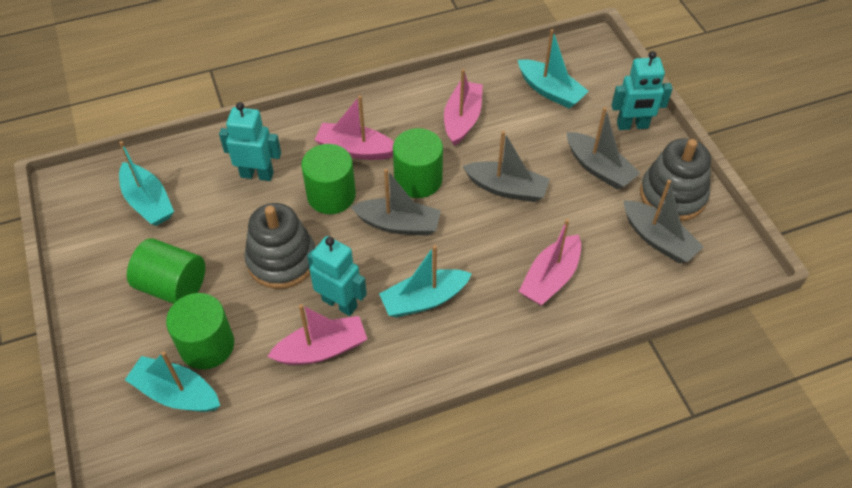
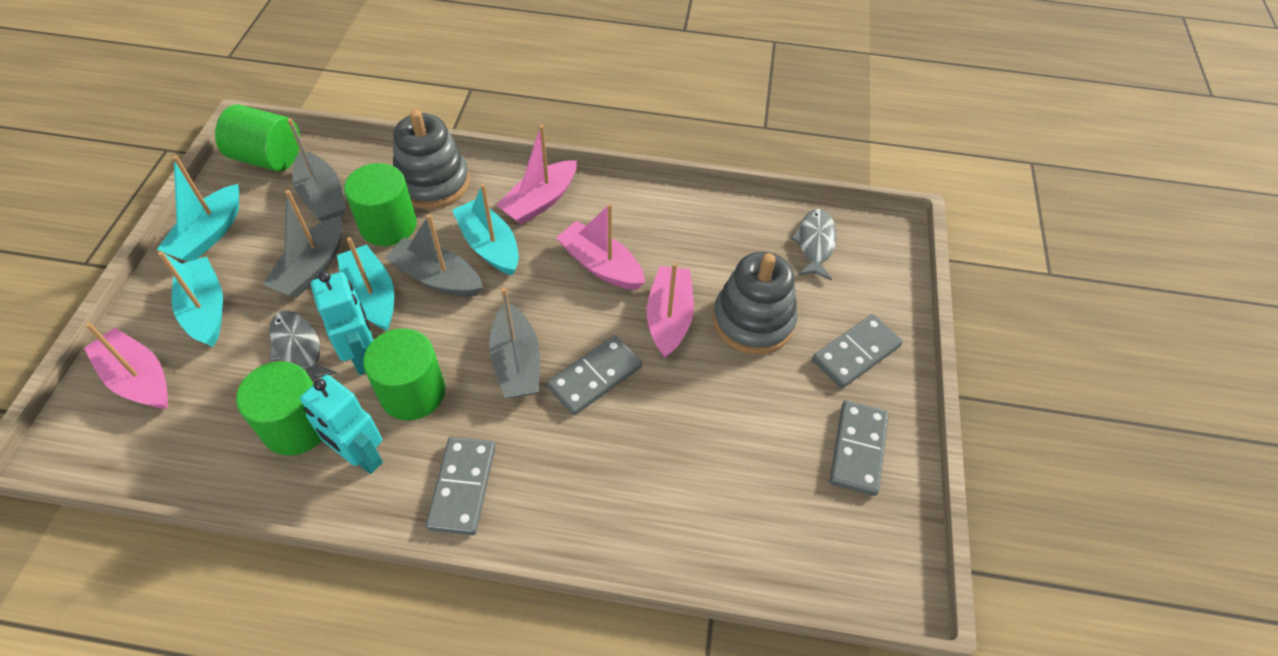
grey domino: 0 -> 4
grey fish: 0 -> 2
turquoise robot: 3 -> 2

